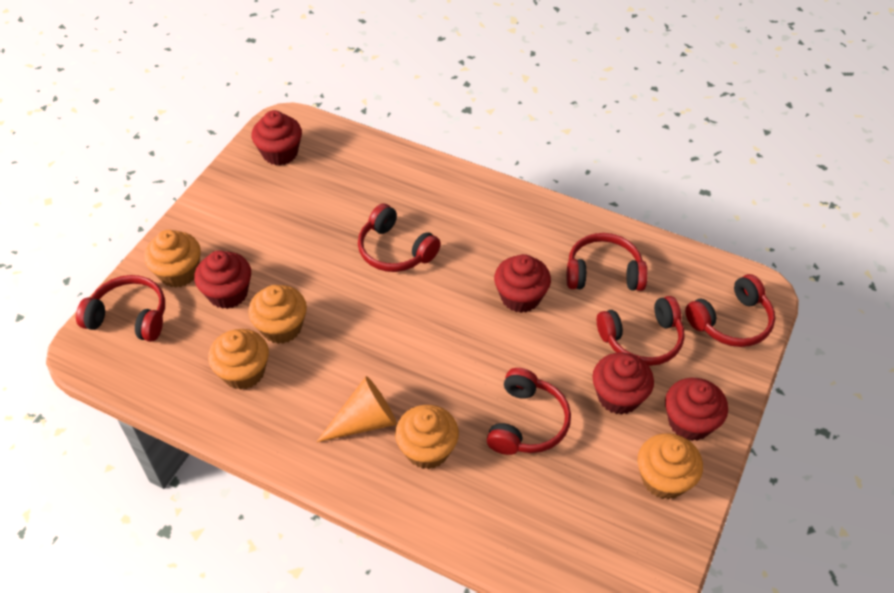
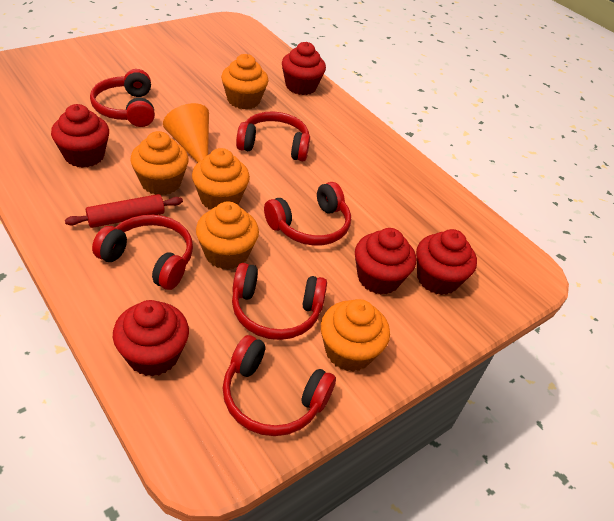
red rolling pin: 0 -> 1

